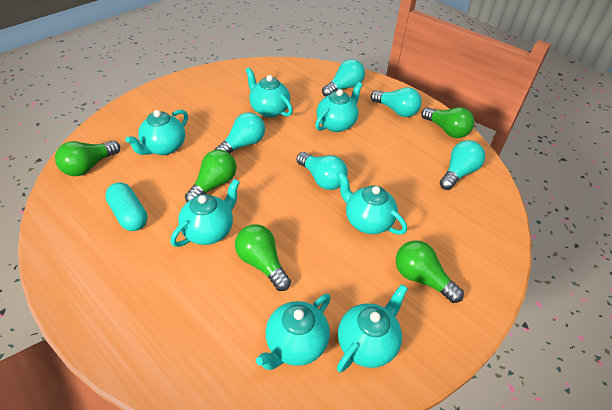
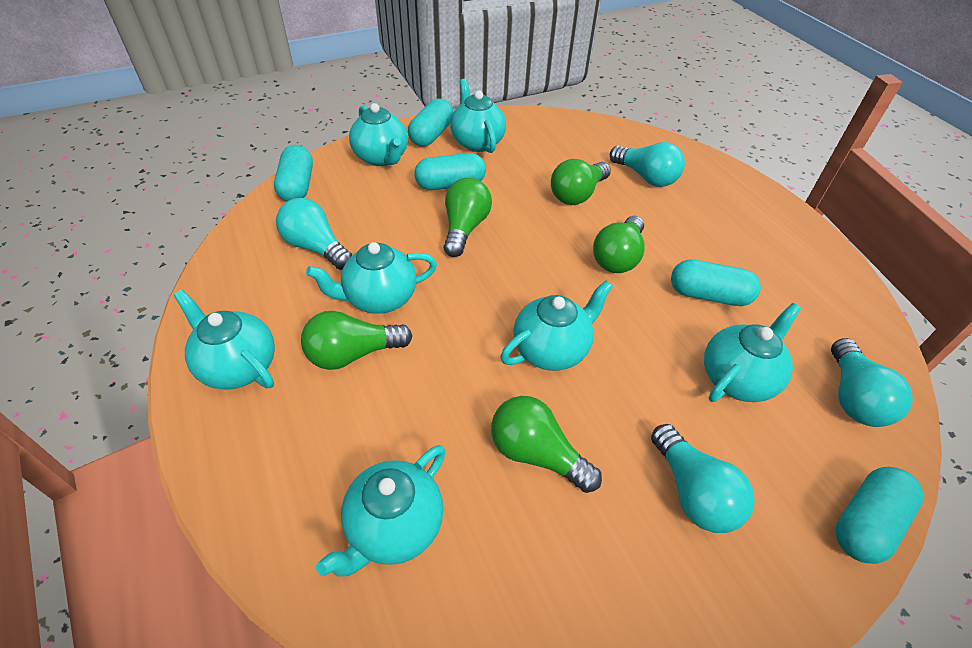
turquoise capsule: 1 -> 5
turquoise light bulb: 5 -> 4

